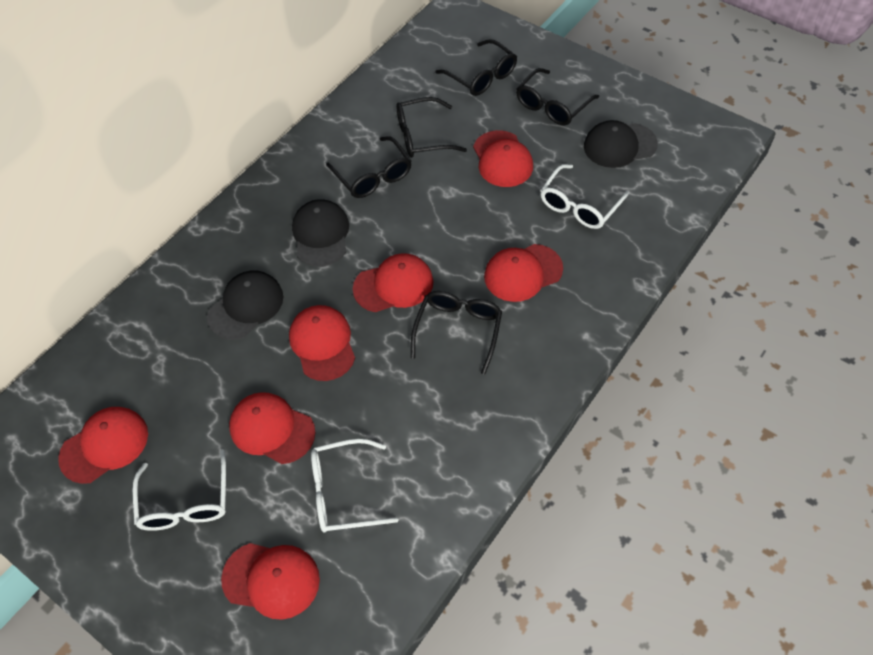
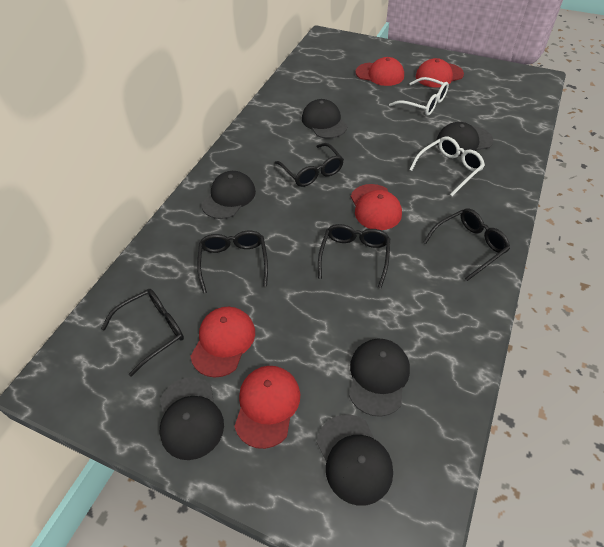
black cap: 3 -> 6
red cap: 7 -> 5
white glasses: 3 -> 2

